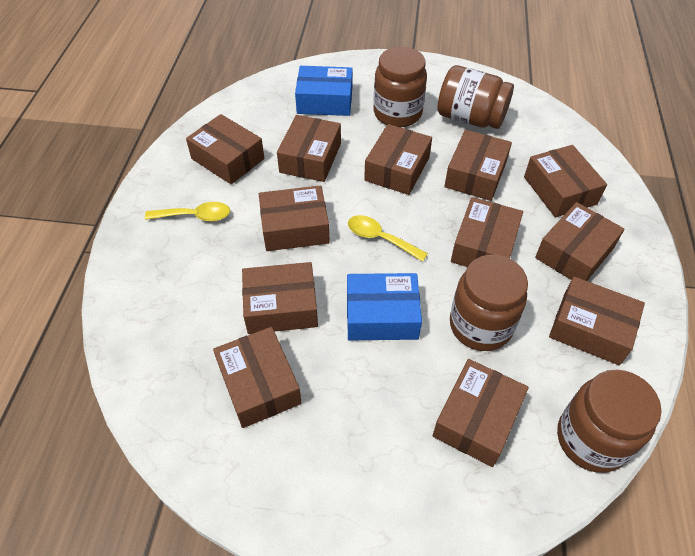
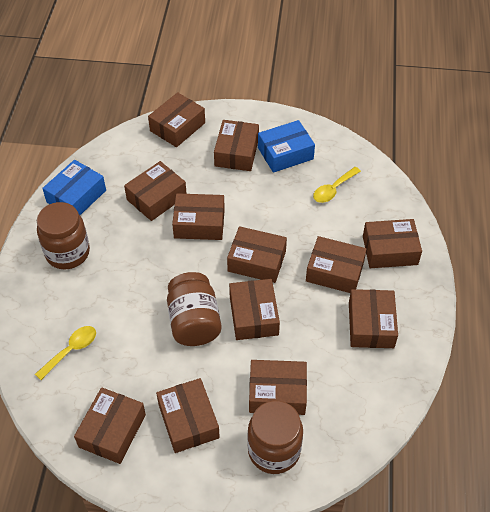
brown jar: 4 -> 3

